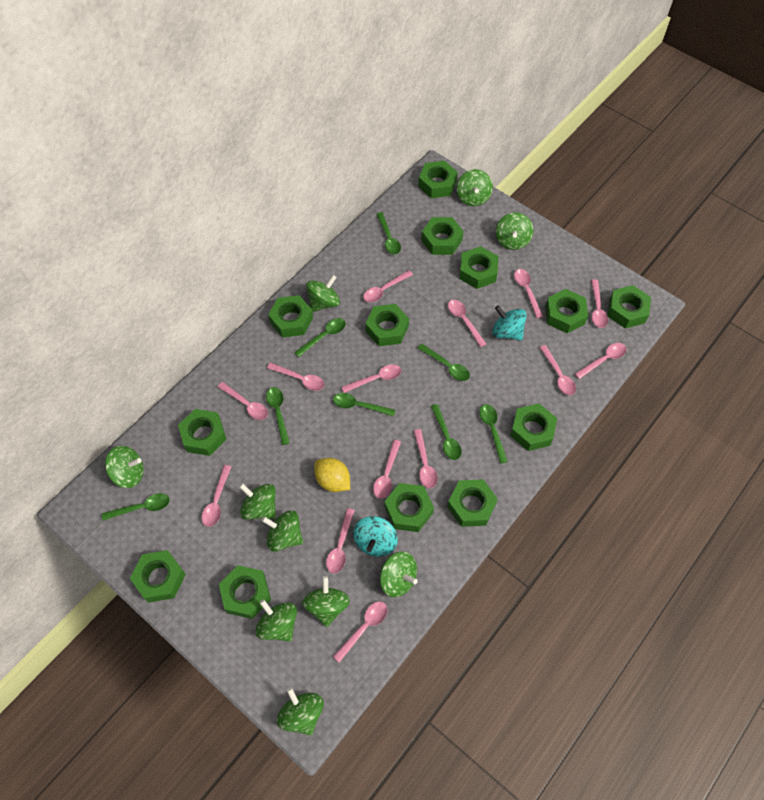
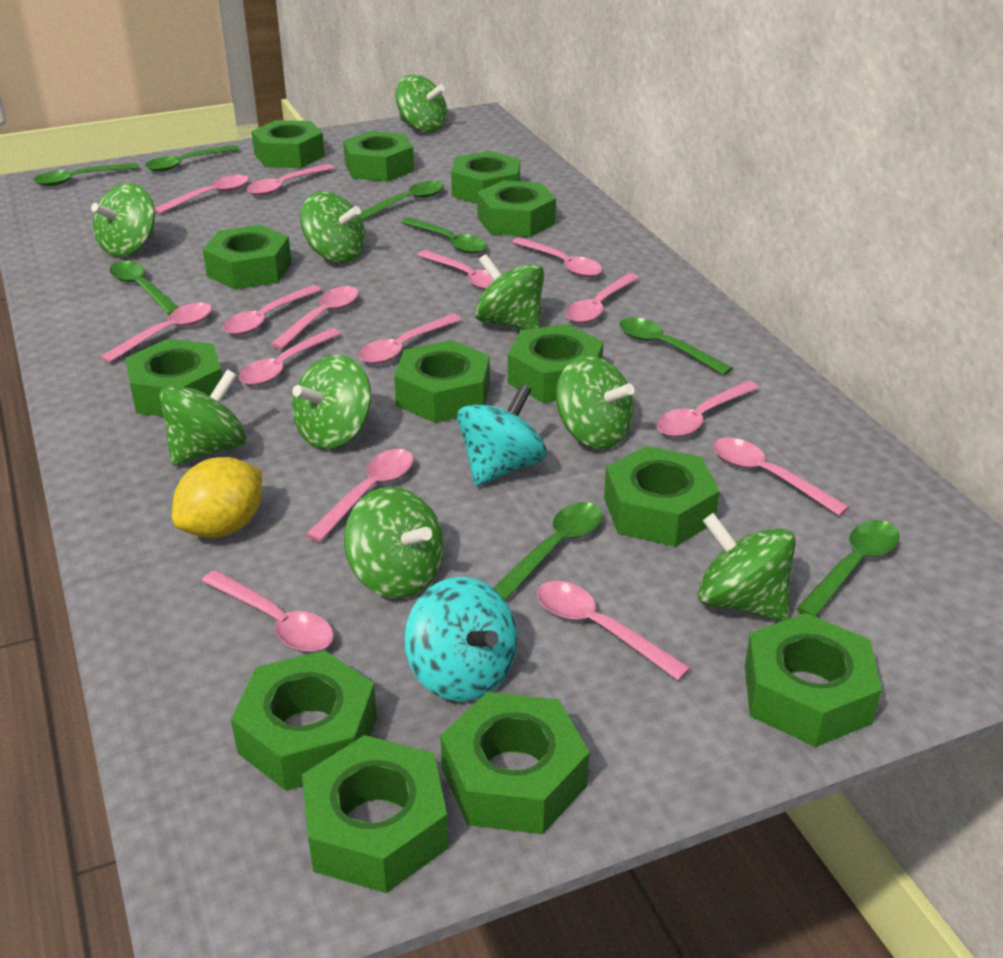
green spinning top: 10 -> 9
pink spoon: 14 -> 15

